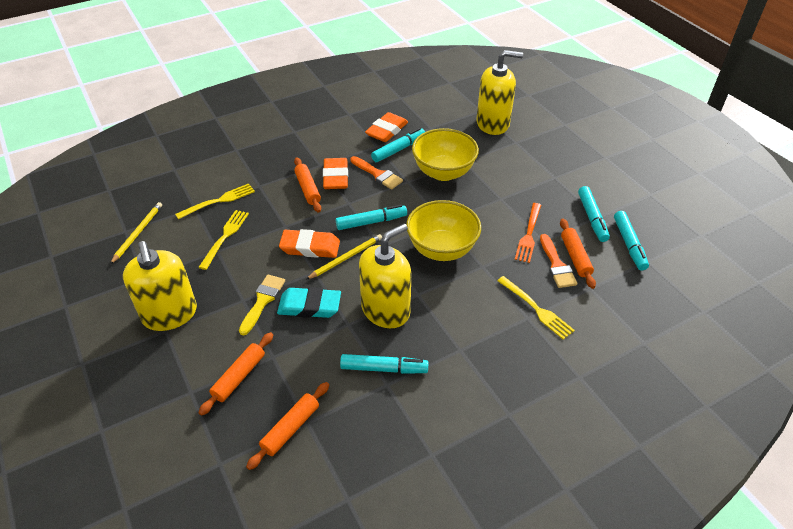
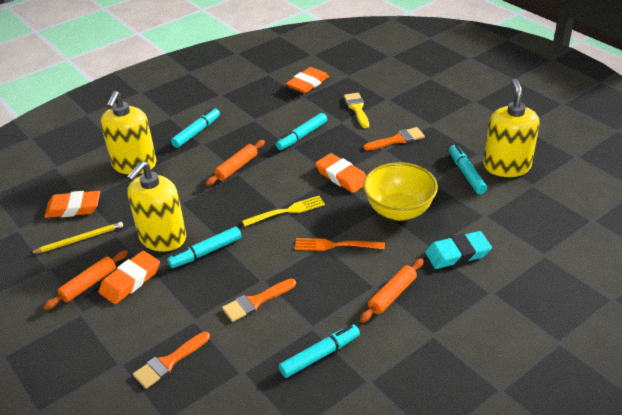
orange brush: 2 -> 3
orange eraser: 3 -> 4
orange rolling pin: 4 -> 3
yellow bowl: 2 -> 1
yellow fork: 3 -> 1
yellow pencil: 2 -> 1

